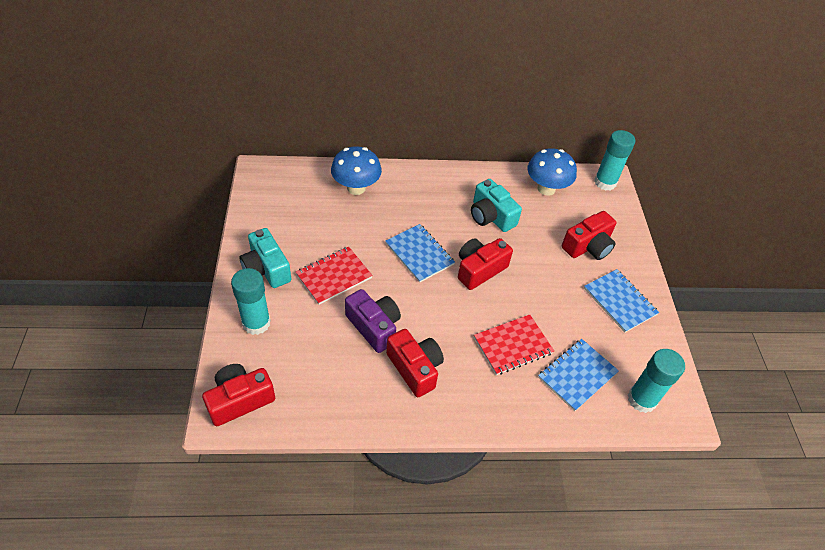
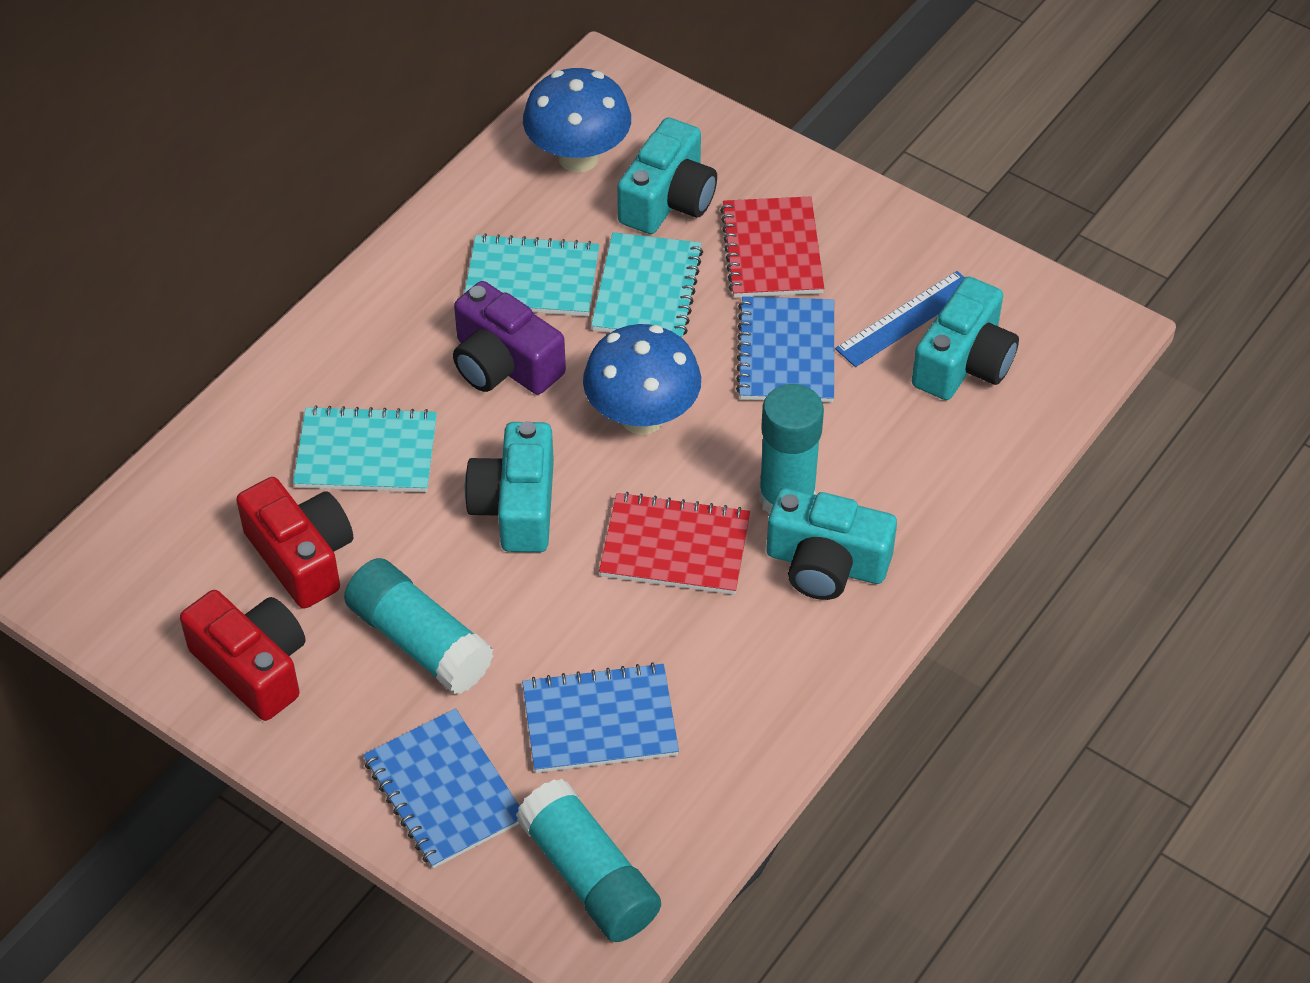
blue ruler: 0 -> 1
red camera: 4 -> 2
turquoise camera: 2 -> 4
turquoise notebook: 0 -> 3

